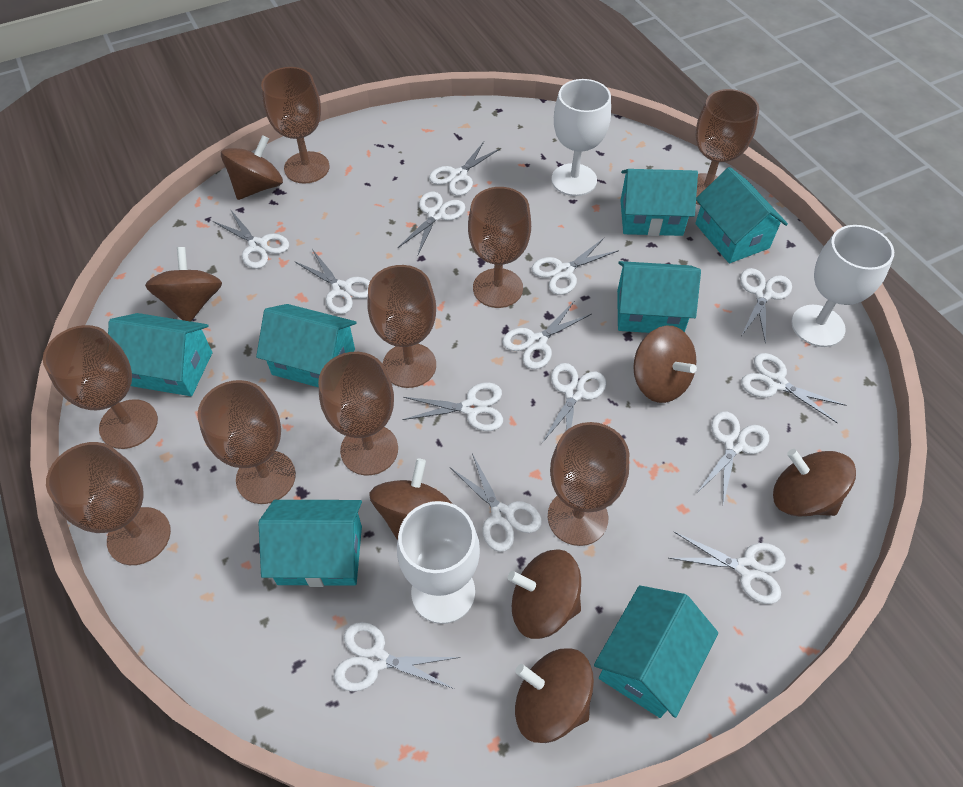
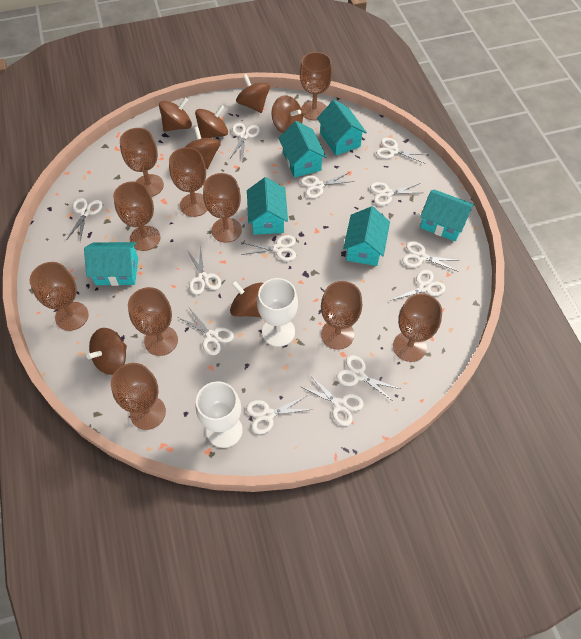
brown goblet: 9 -> 10
turquoise house: 7 -> 6
white goblet: 3 -> 2
white scissors: 14 -> 13

